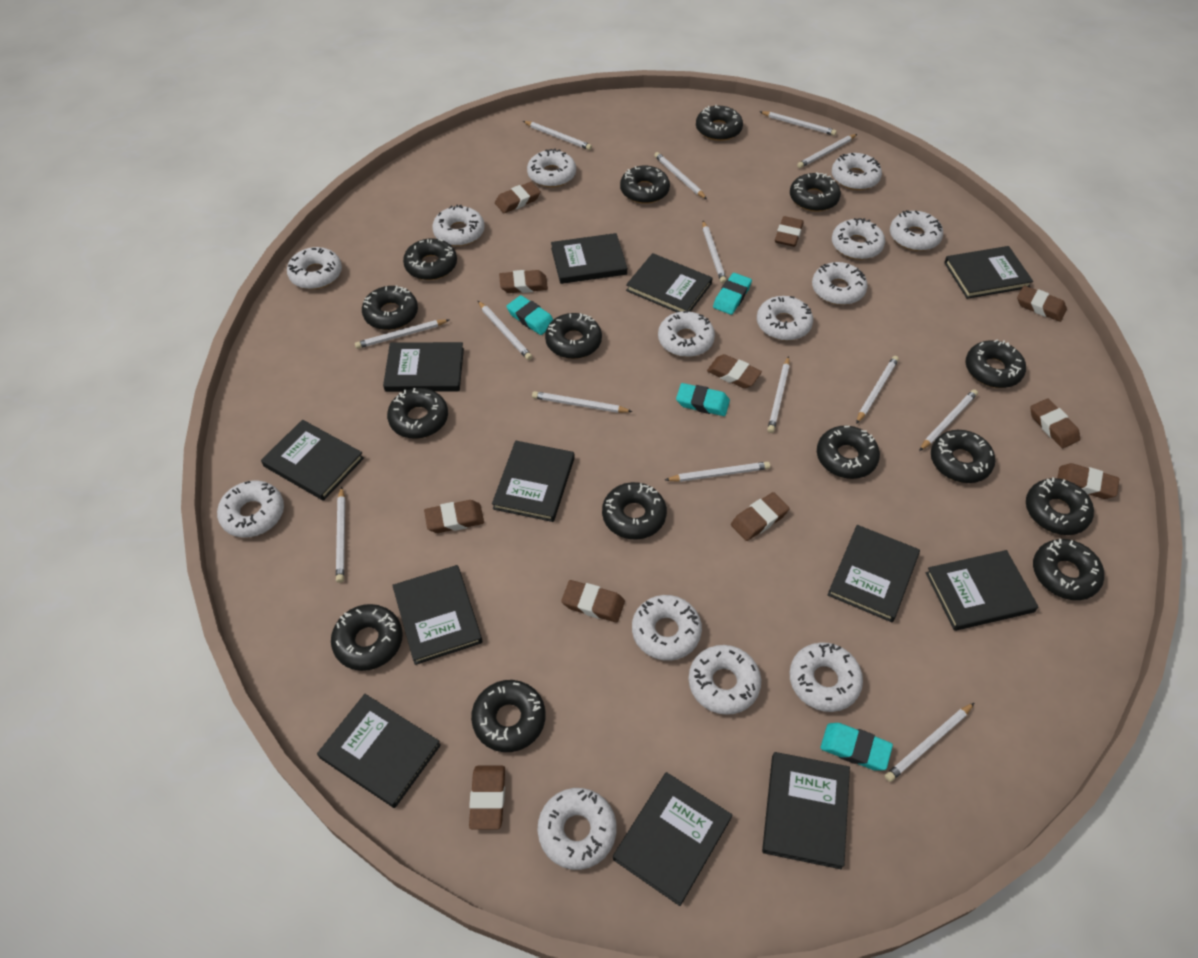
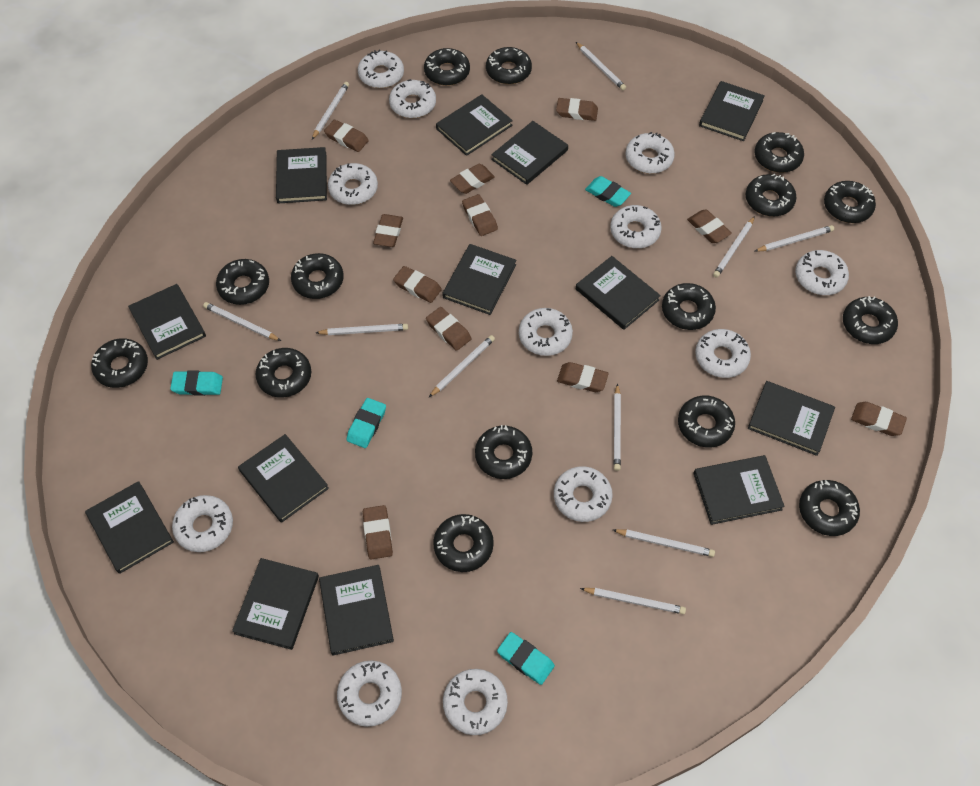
black book: 12 -> 13
white donut: 14 -> 12
white pencil: 14 -> 10

